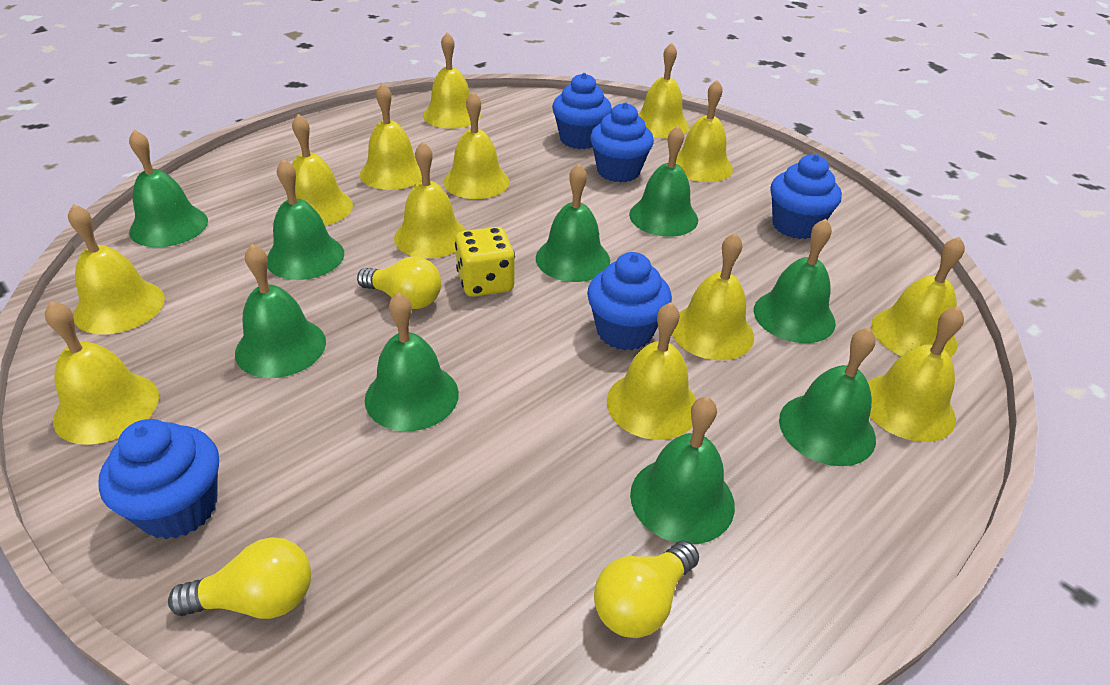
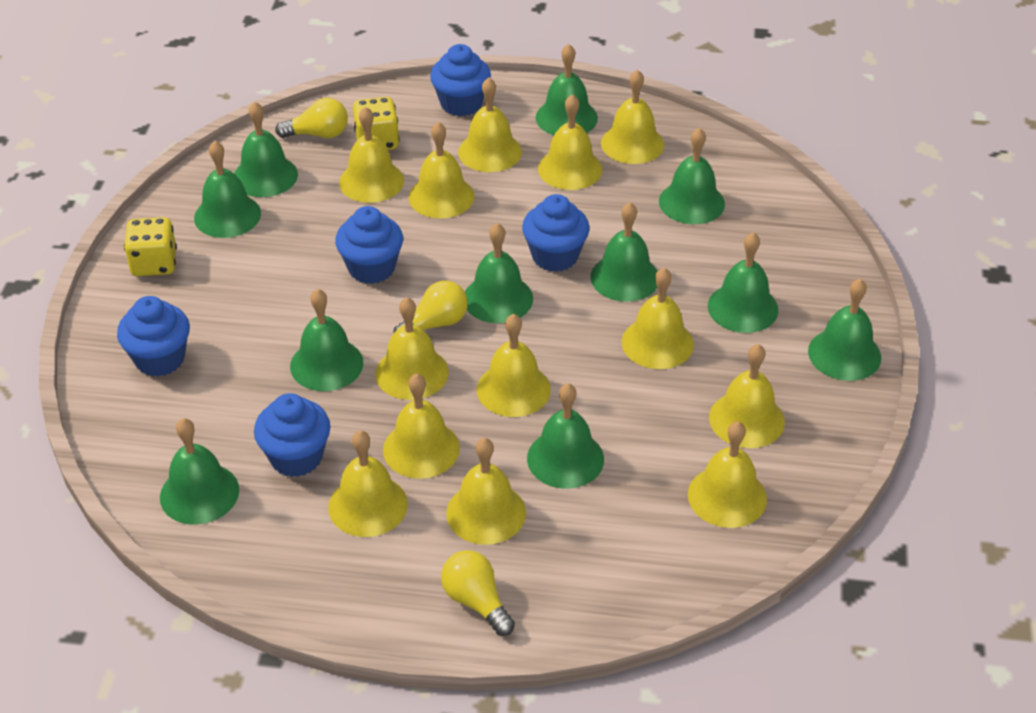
green bell: 9 -> 11
yellow dice: 1 -> 2

